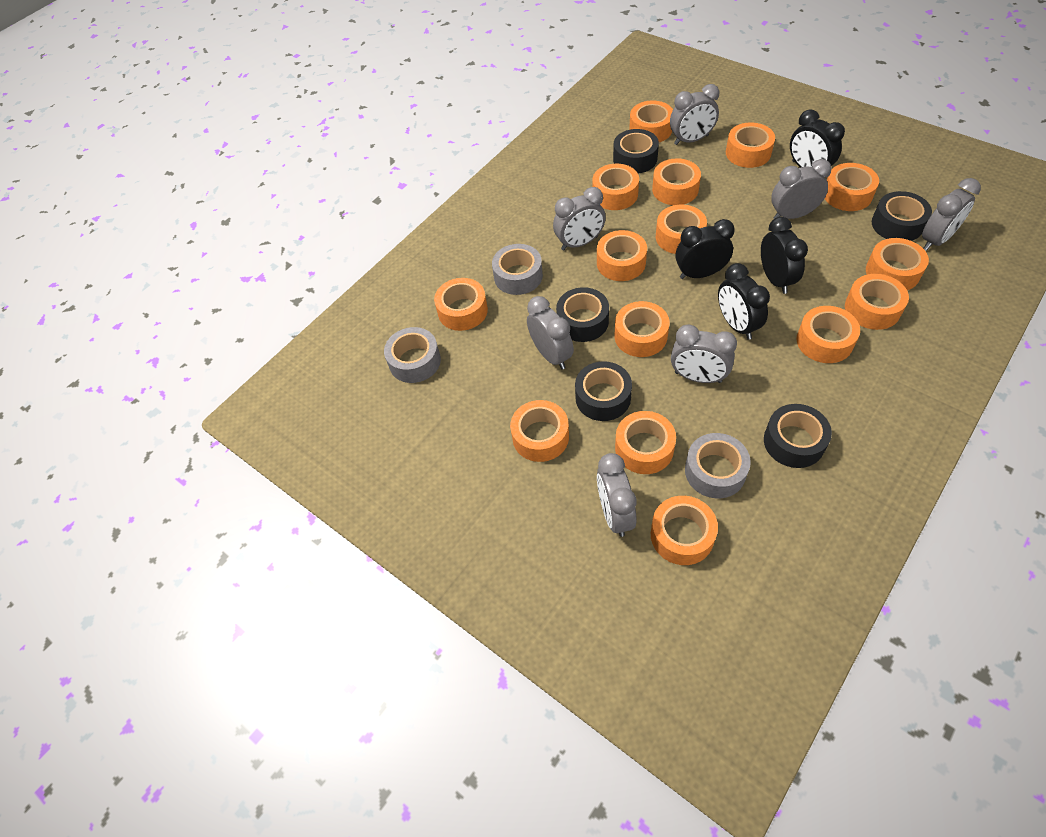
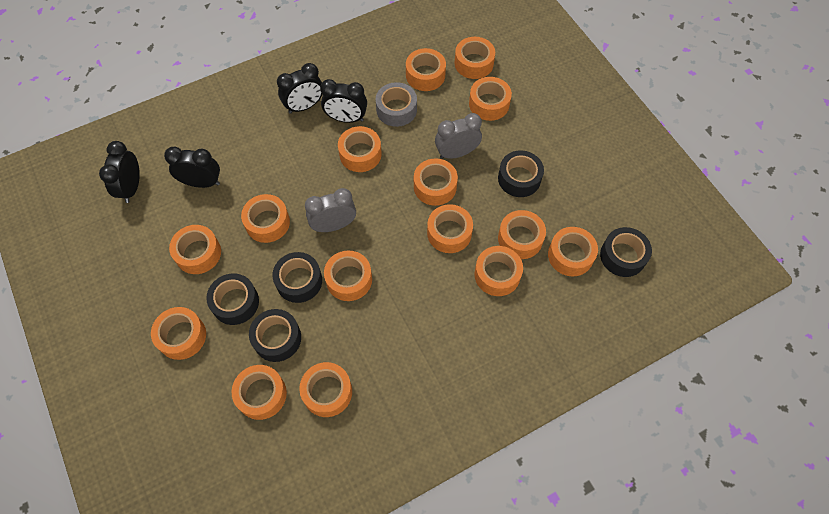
grey clock: 7 -> 2
grey tape: 3 -> 1

